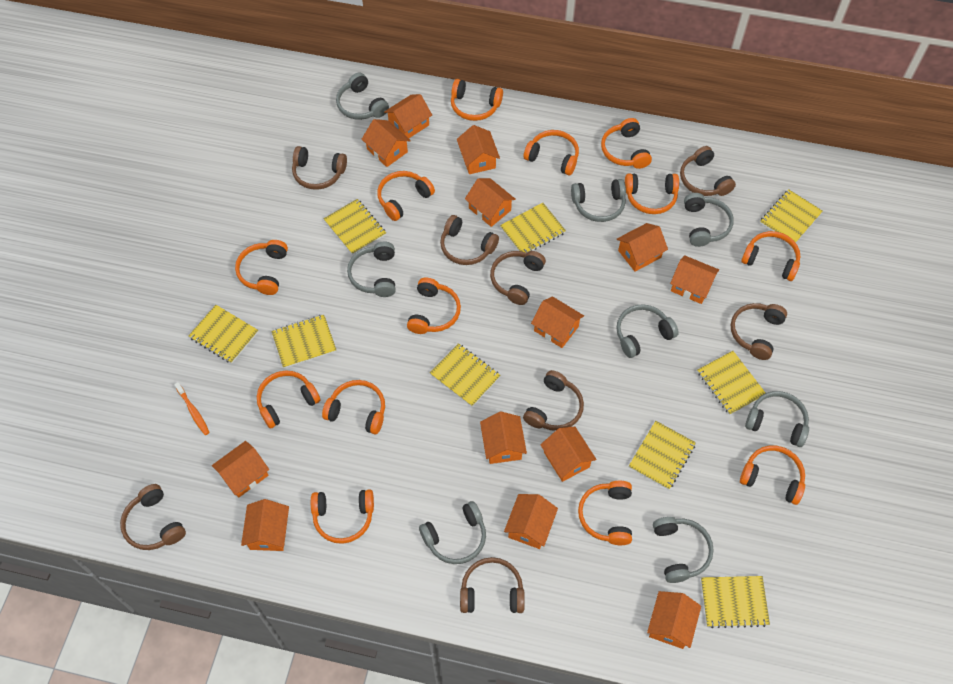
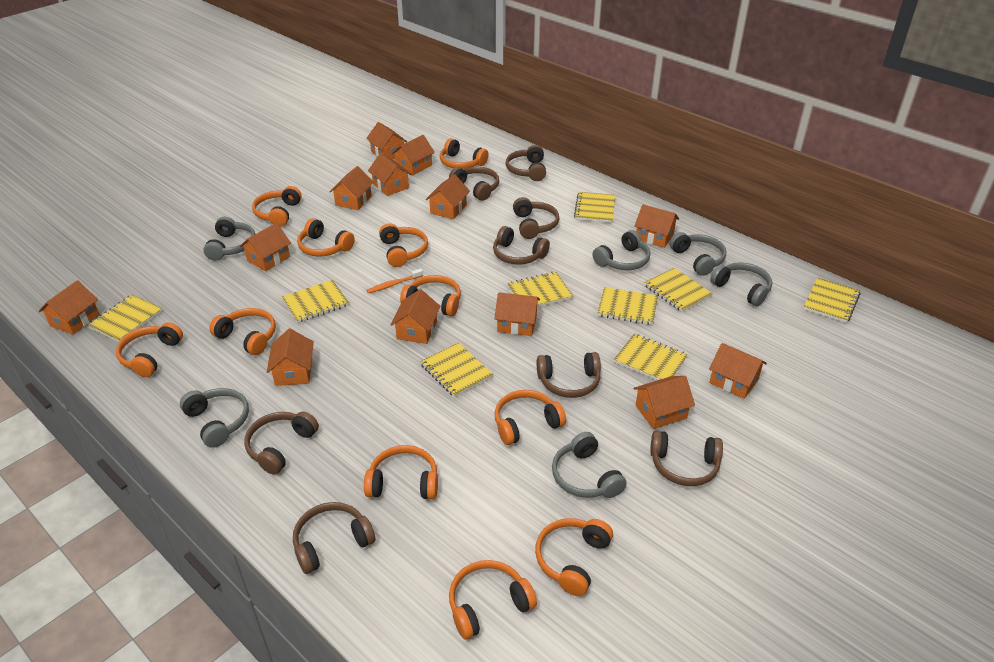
grey headphones: 8 -> 6
orange headphones: 13 -> 11

